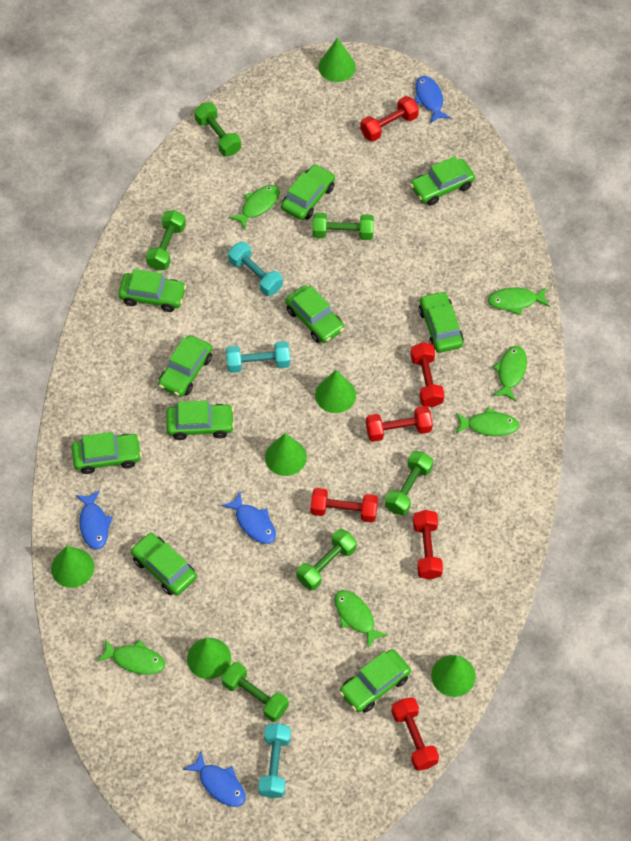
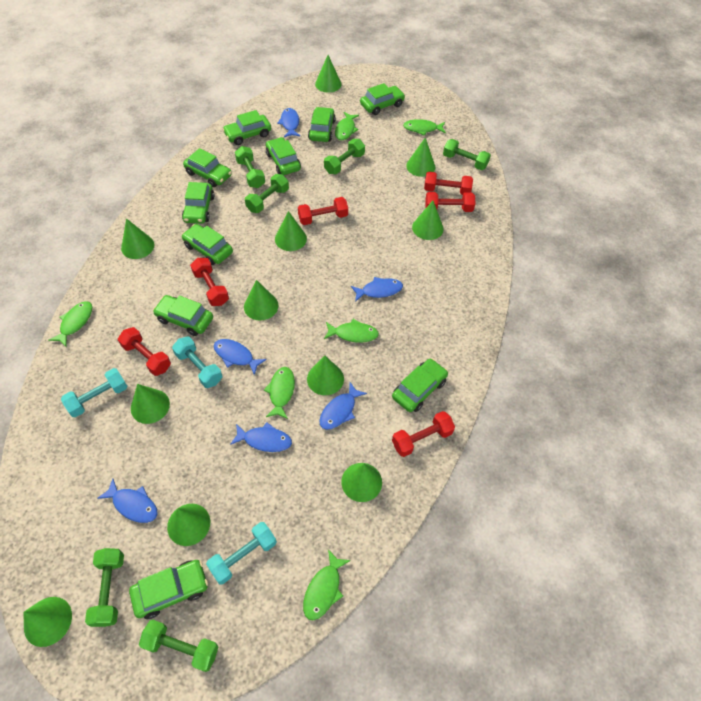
blue fish: 4 -> 6
green cone: 6 -> 11

